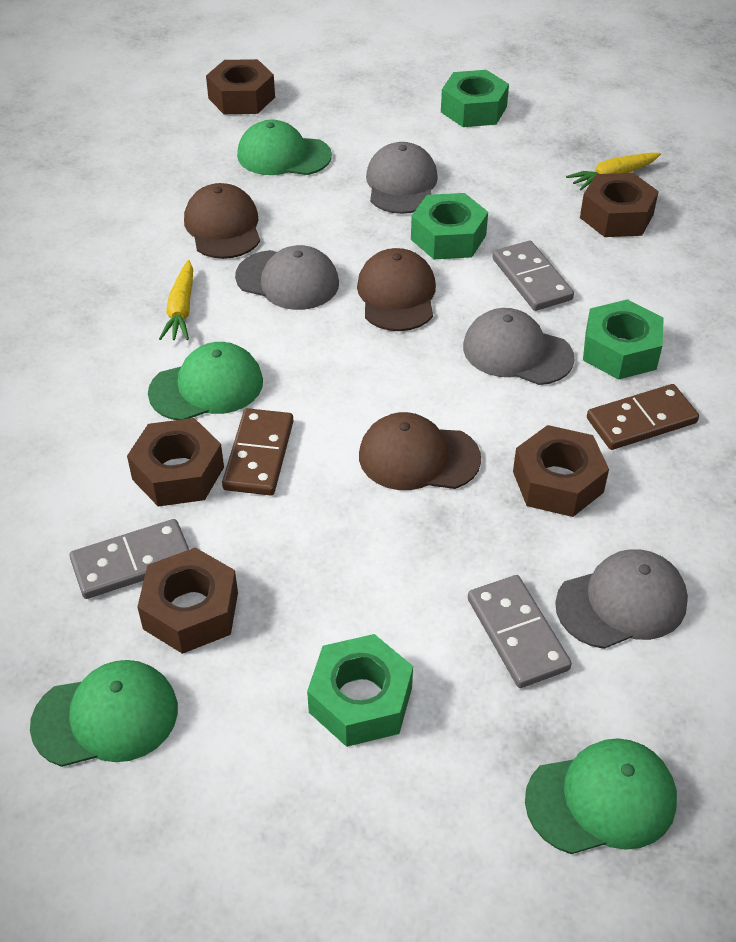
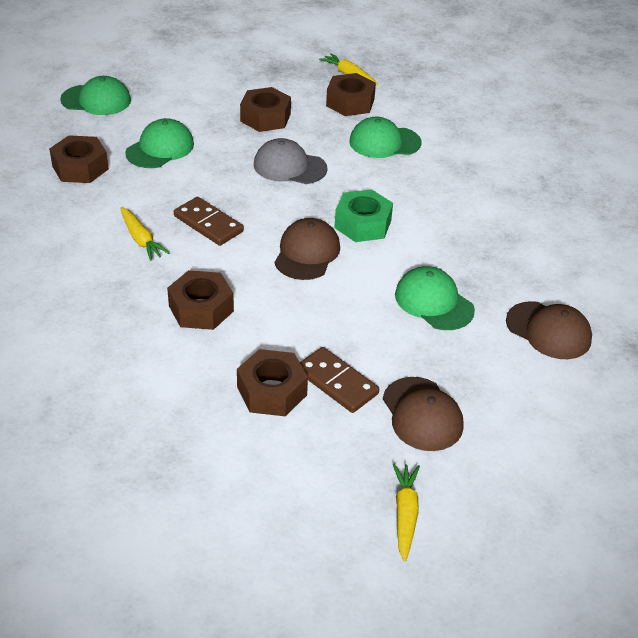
green nut: 4 -> 1
grey cap: 4 -> 1
grey domino: 3 -> 0
yellow carrot: 2 -> 3

